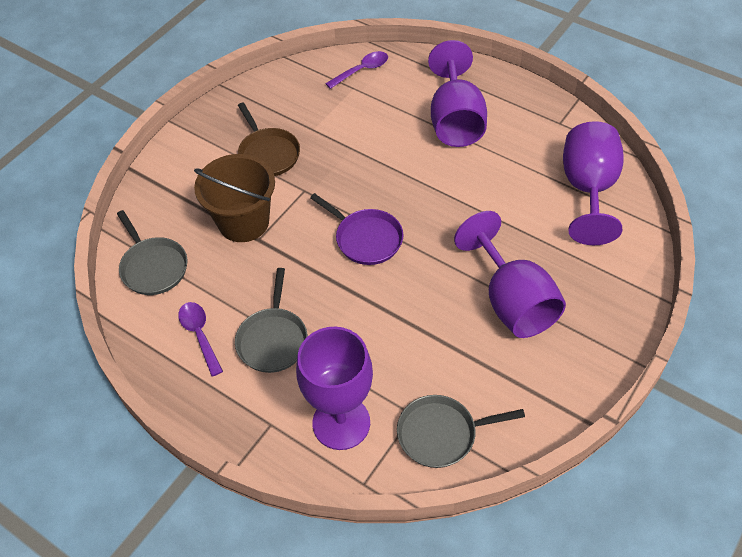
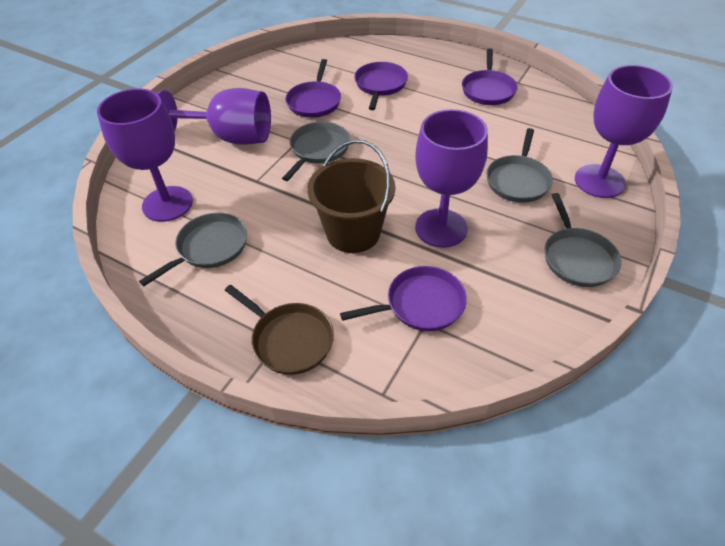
grey pan: 3 -> 4
purple pan: 1 -> 4
purple spoon: 2 -> 0

